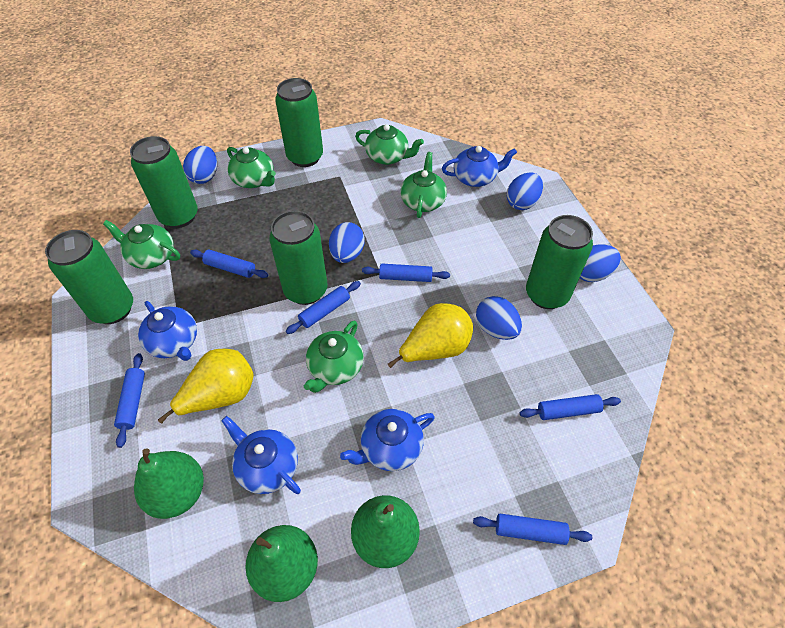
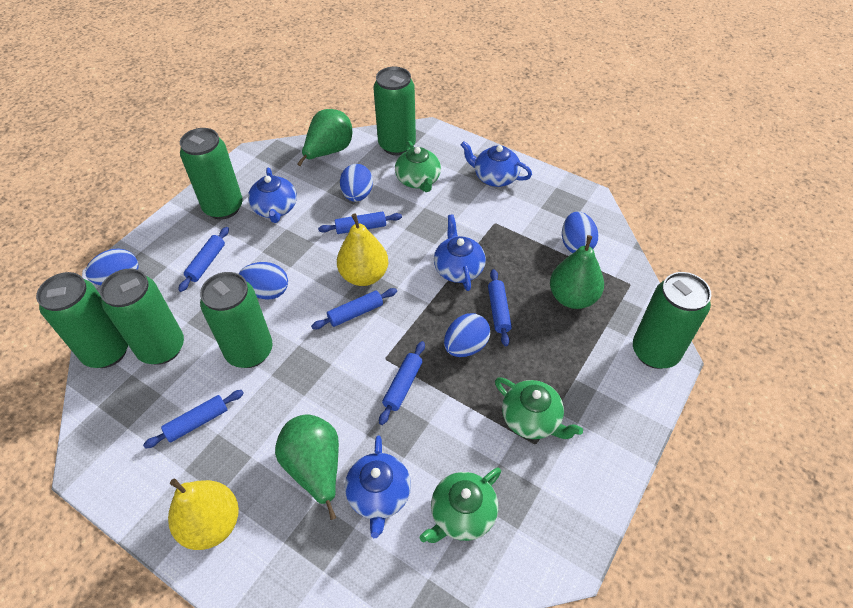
green can: 5 -> 6
green teapot: 5 -> 3

